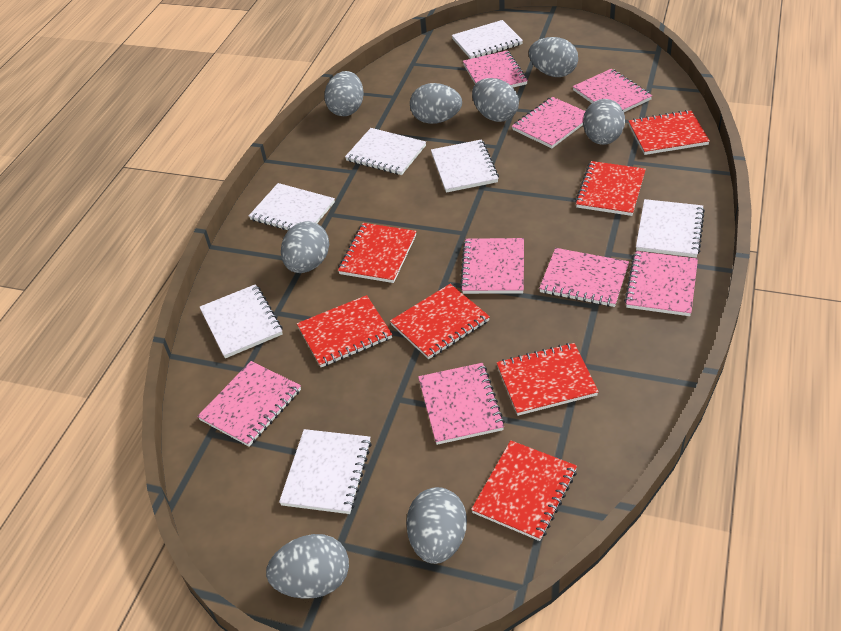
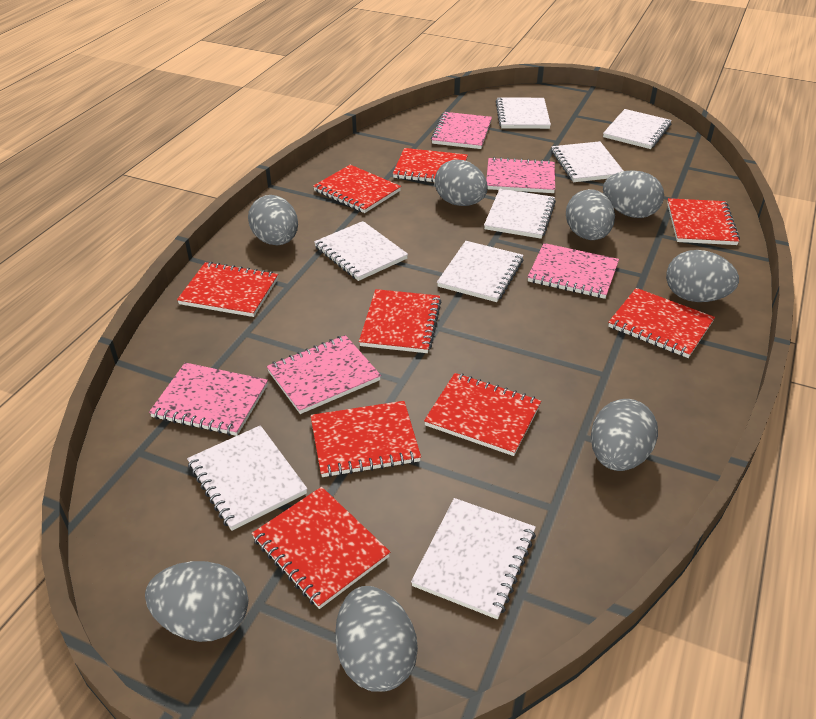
pink notebook: 8 -> 5
red notebook: 7 -> 9
white notebook: 7 -> 8

